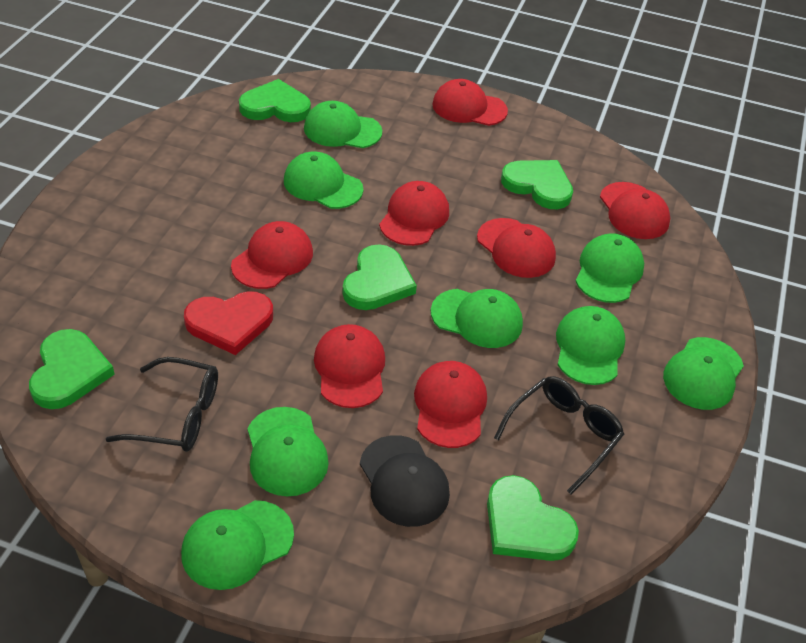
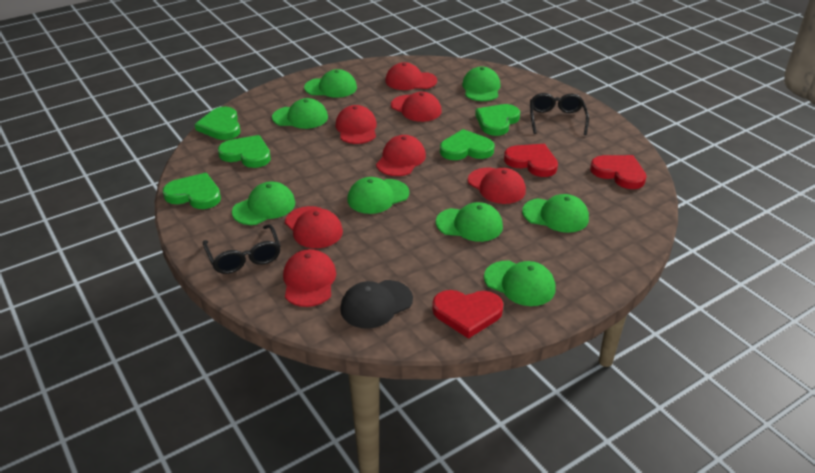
red heart: 1 -> 3

